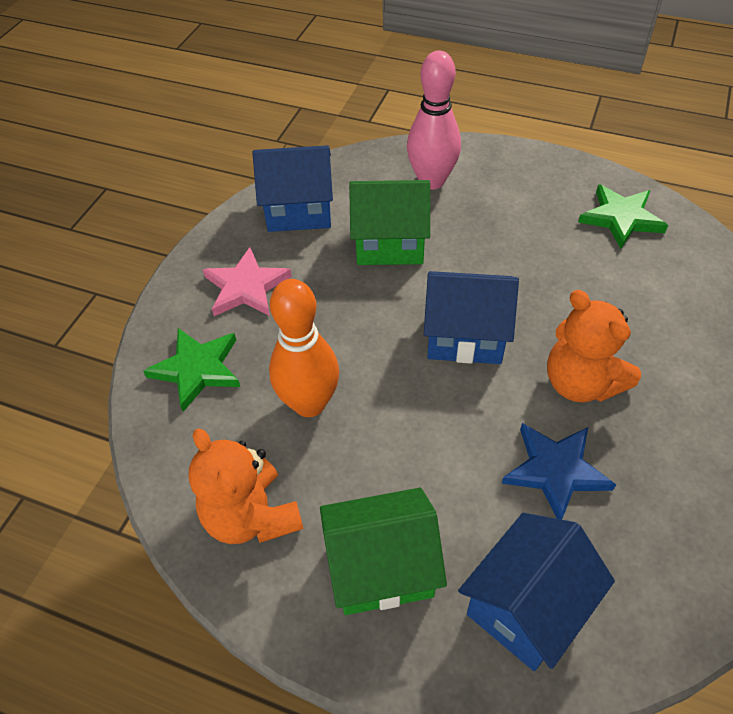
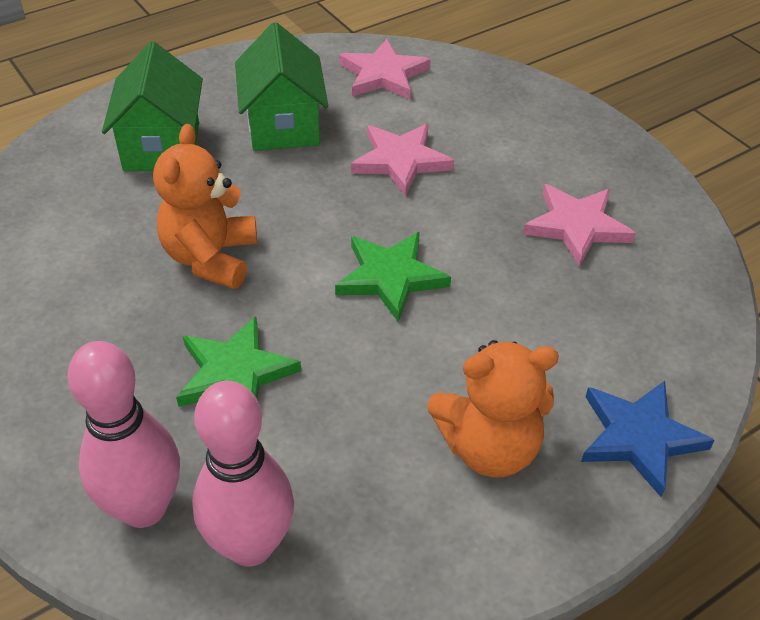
blue house: 3 -> 0
orange bowling pin: 1 -> 0
pink bowling pin: 1 -> 2
pink star: 1 -> 3

